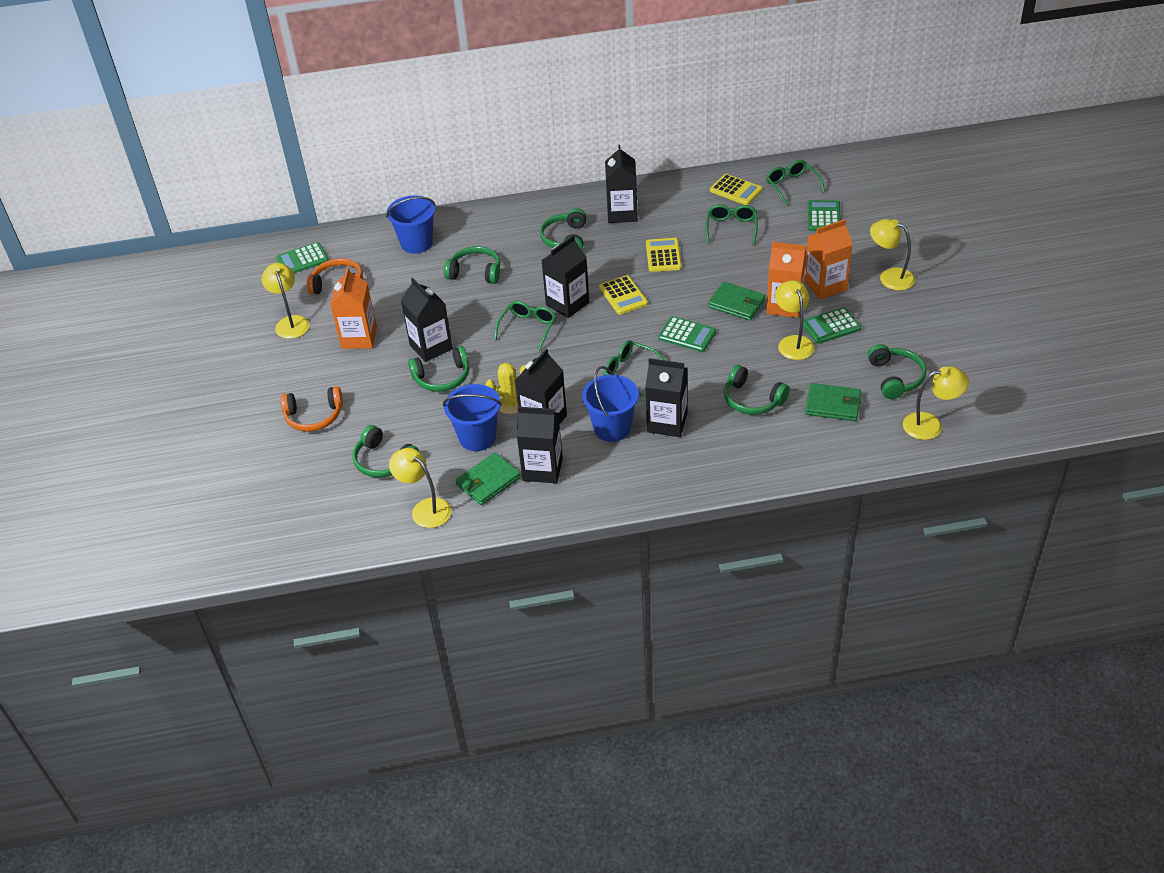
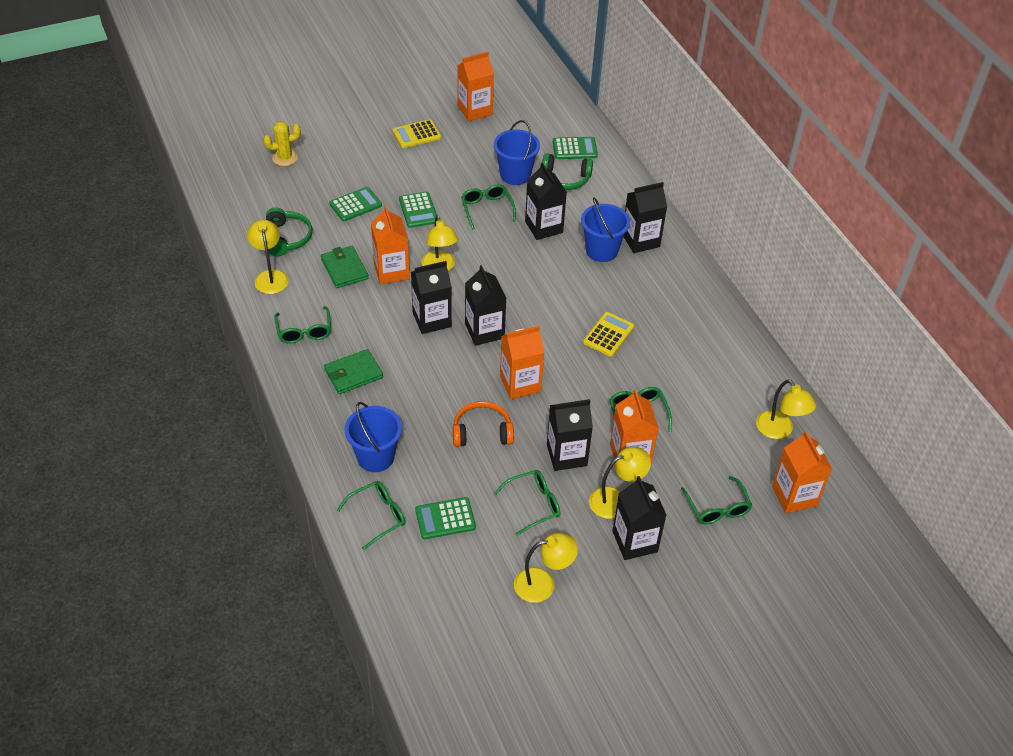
green glasses: 4 -> 6
green headphones: 6 -> 2
green wallet: 3 -> 2
orange carton: 3 -> 5
orange headphones: 2 -> 1
yellow calculator: 3 -> 2

